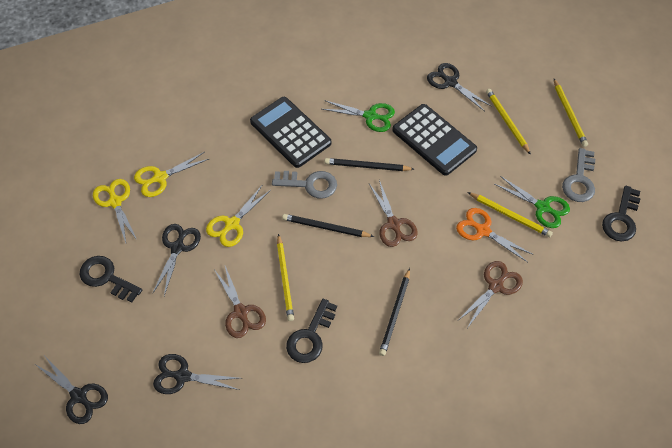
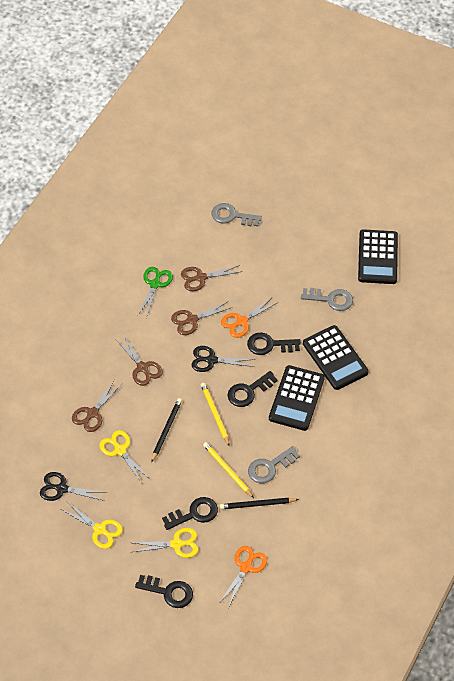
black calculator: 2 -> 3
black key: 3 -> 4
black pencil: 3 -> 2
black scissors: 4 -> 2
brown scissors: 3 -> 4
green scissors: 2 -> 1
grey key: 2 -> 3
orange scissors: 1 -> 2
yellow pencil: 4 -> 2

